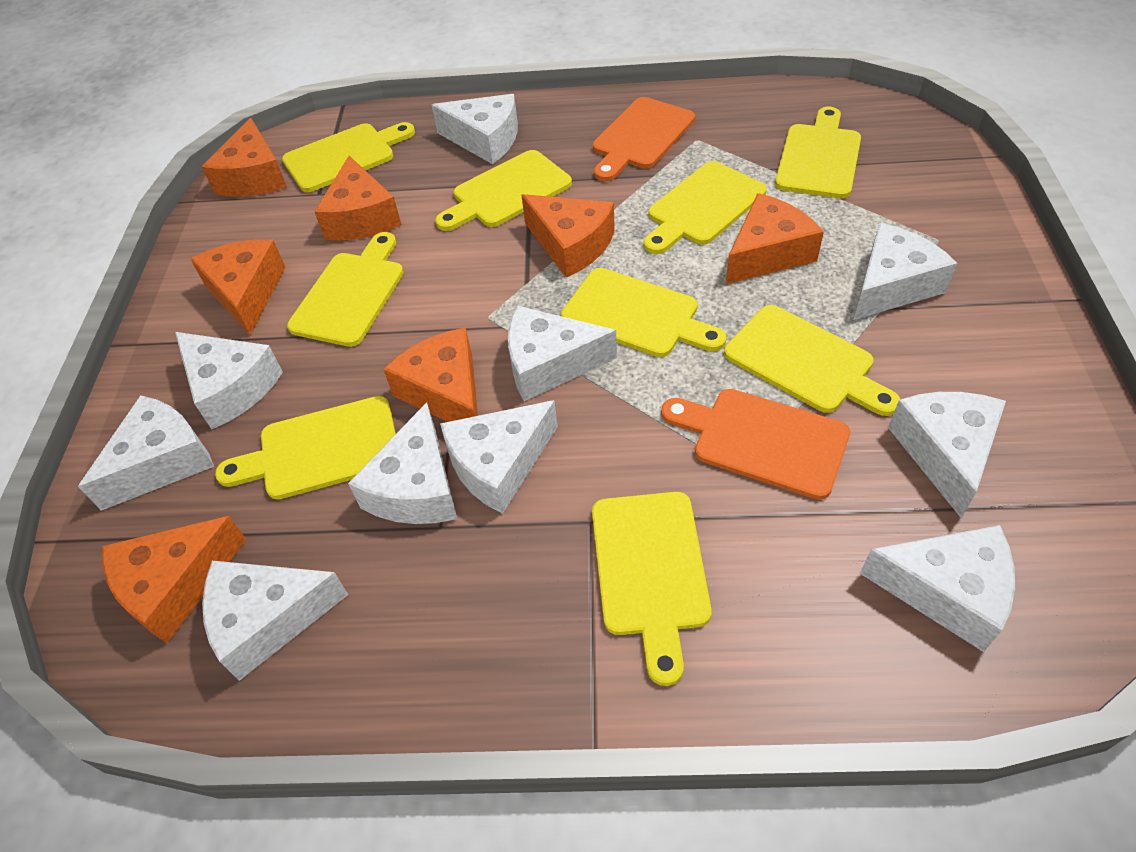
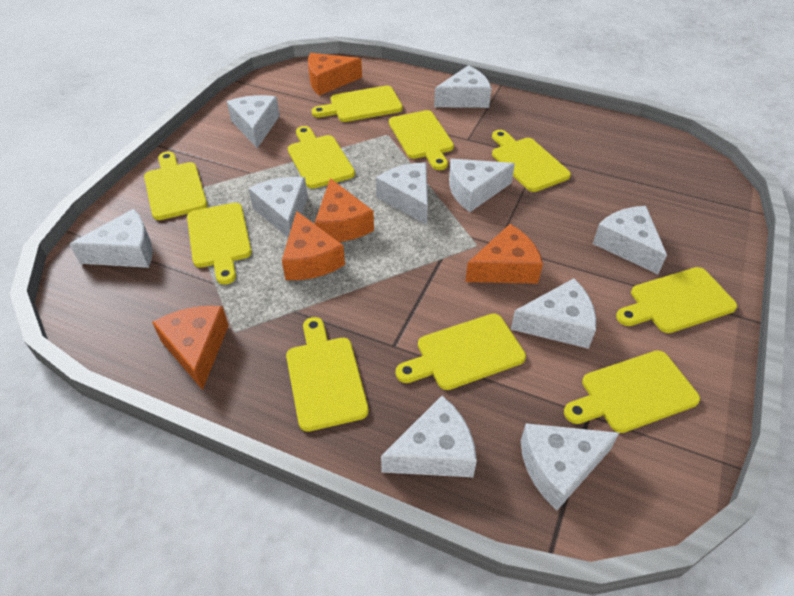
orange cheese: 7 -> 5
orange cutting board: 2 -> 0
yellow cutting board: 9 -> 10

